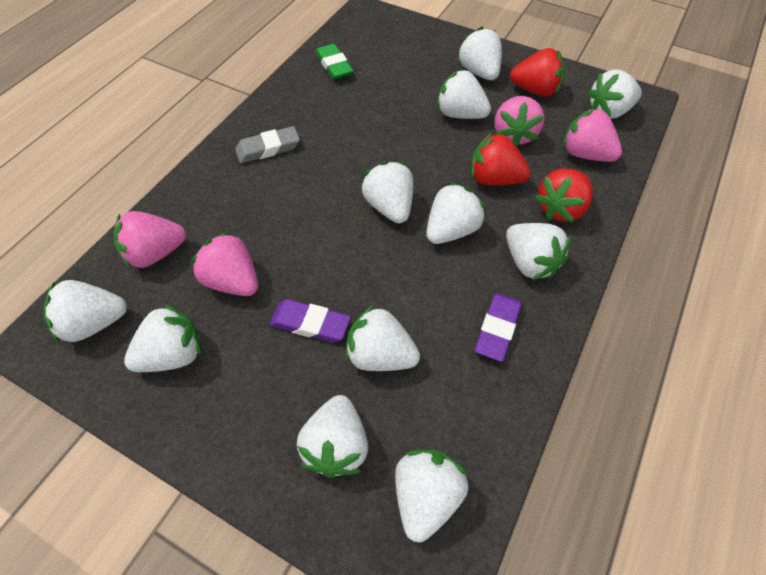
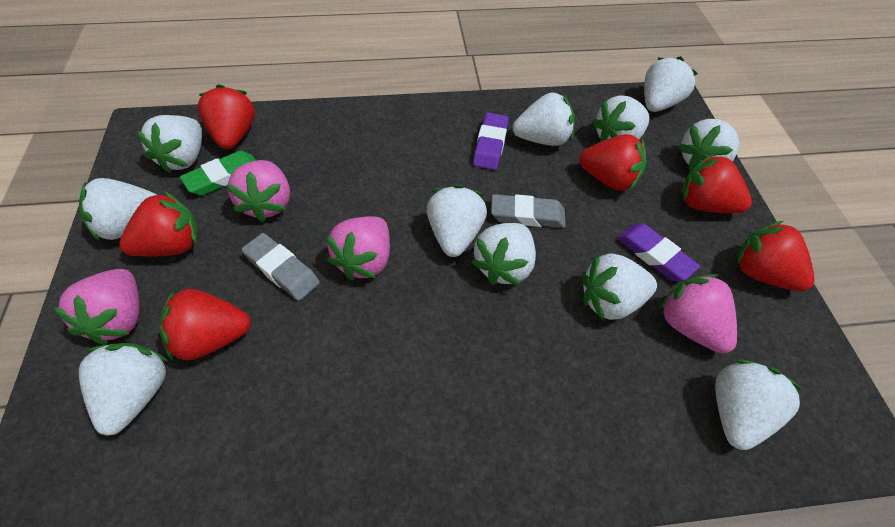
grey eraser: 1 -> 2
red strawberry: 3 -> 6

